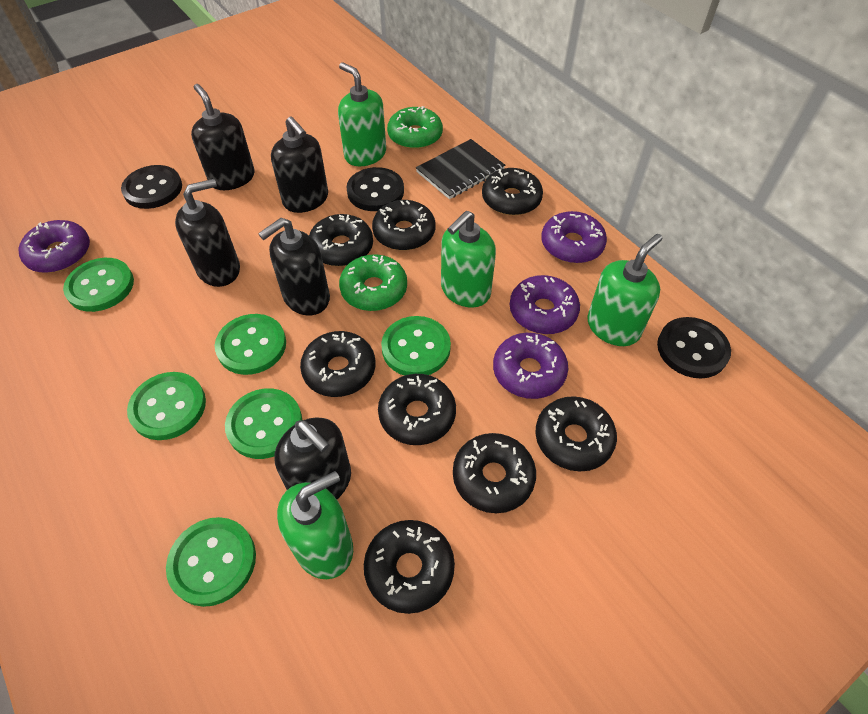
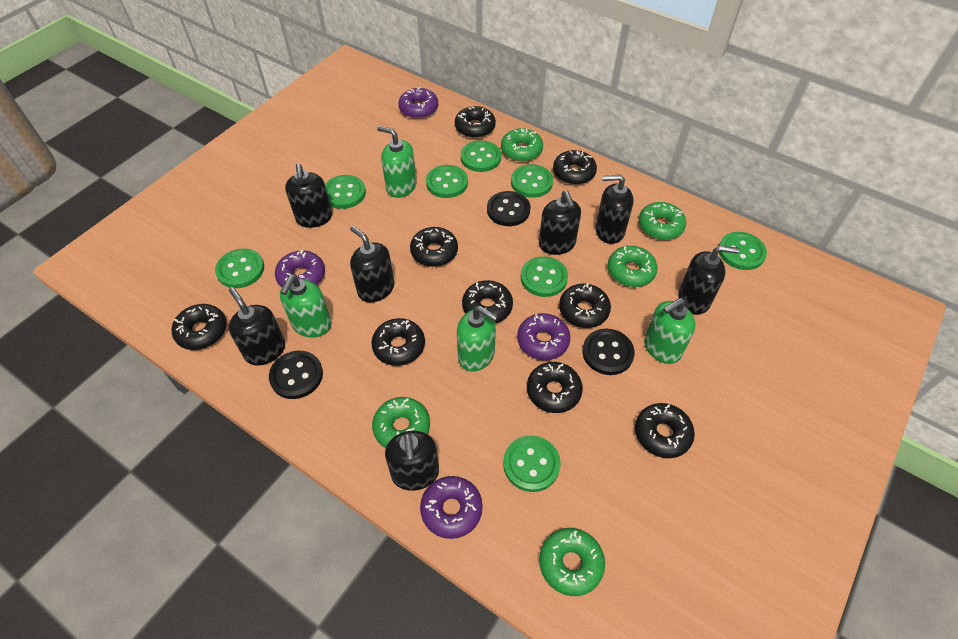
black donut: 8 -> 9
black notebook: 1 -> 0
black soap dispenser: 5 -> 7
green button: 6 -> 8
green donut: 2 -> 5

